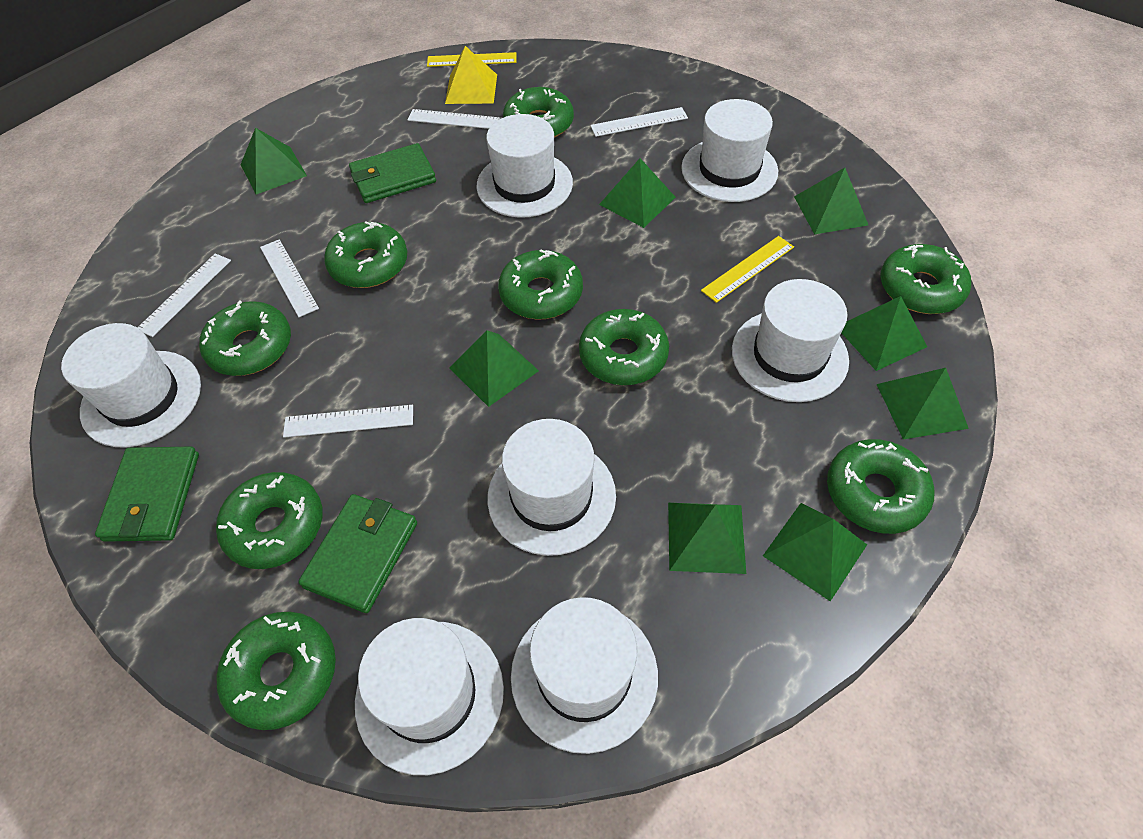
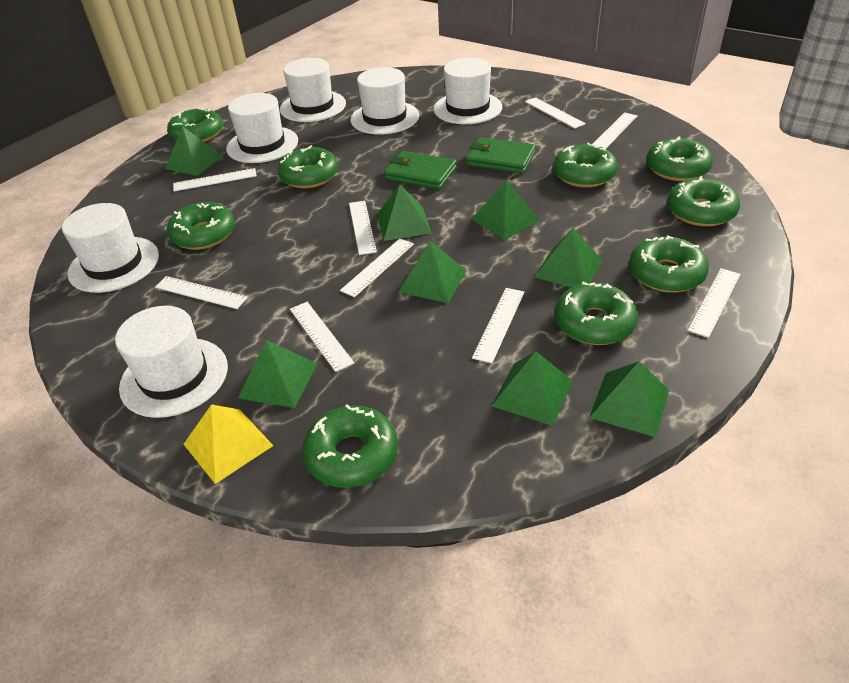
green wallet: 3 -> 2
white hat: 7 -> 6
white ruler: 5 -> 9
yellow ruler: 2 -> 0

